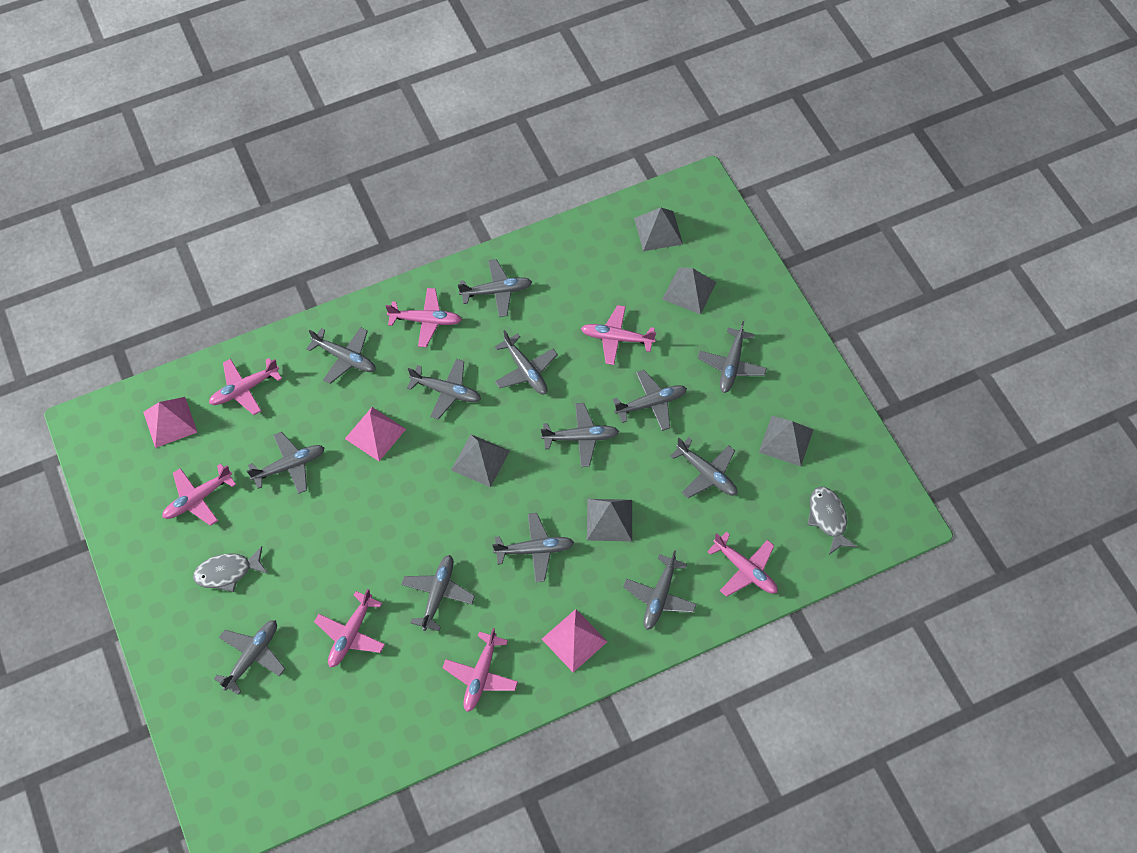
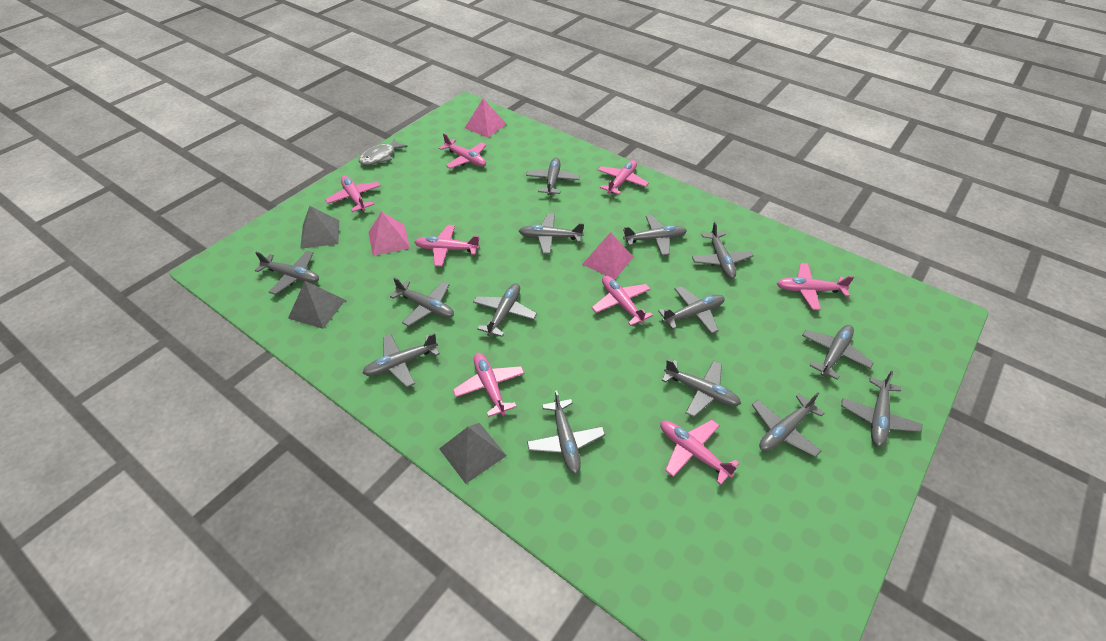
grey fish: 2 -> 1
grey plane: 13 -> 14
grey pyramid: 5 -> 3
pink plane: 7 -> 8

